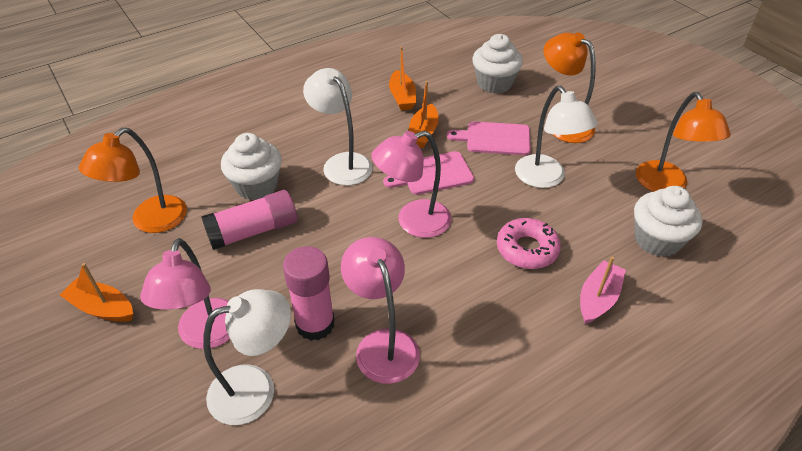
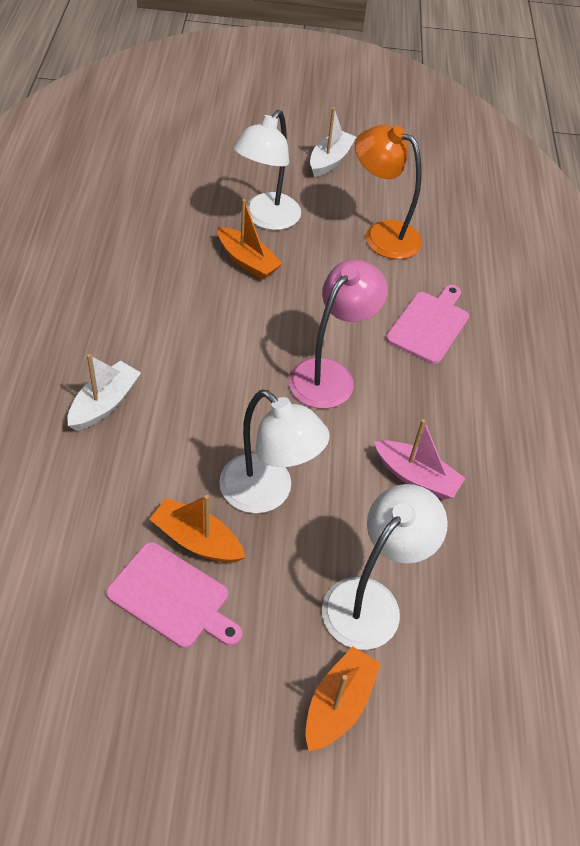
orange lamp: 3 -> 1
pink donut: 1 -> 0
pink glue stick: 2 -> 0
pink lamp: 3 -> 1
white boat: 0 -> 2
white cupcake: 3 -> 0

